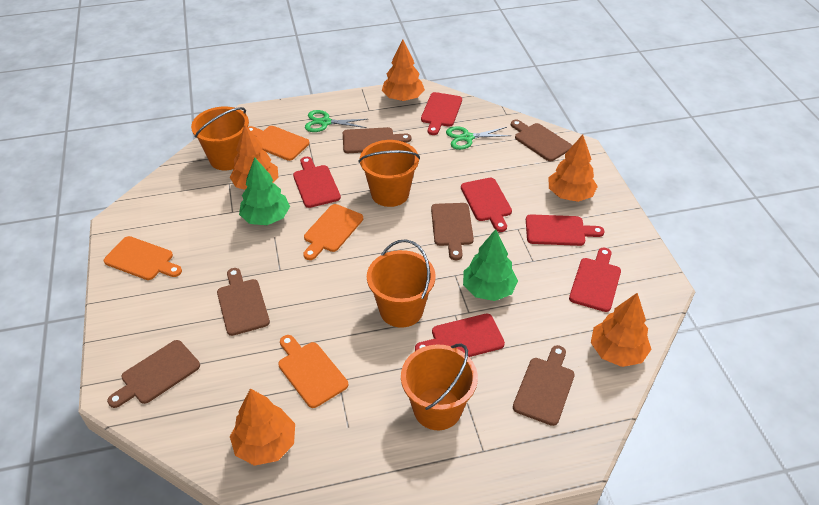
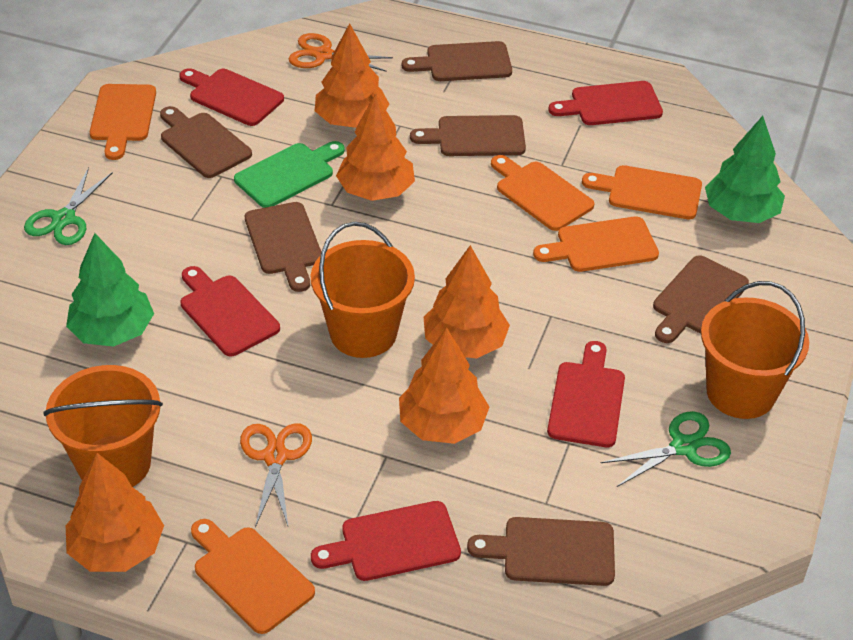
green cutting board: 0 -> 1
orange bucket: 4 -> 3
orange cutting board: 4 -> 5
orange scissors: 0 -> 2
red cutting board: 6 -> 5

